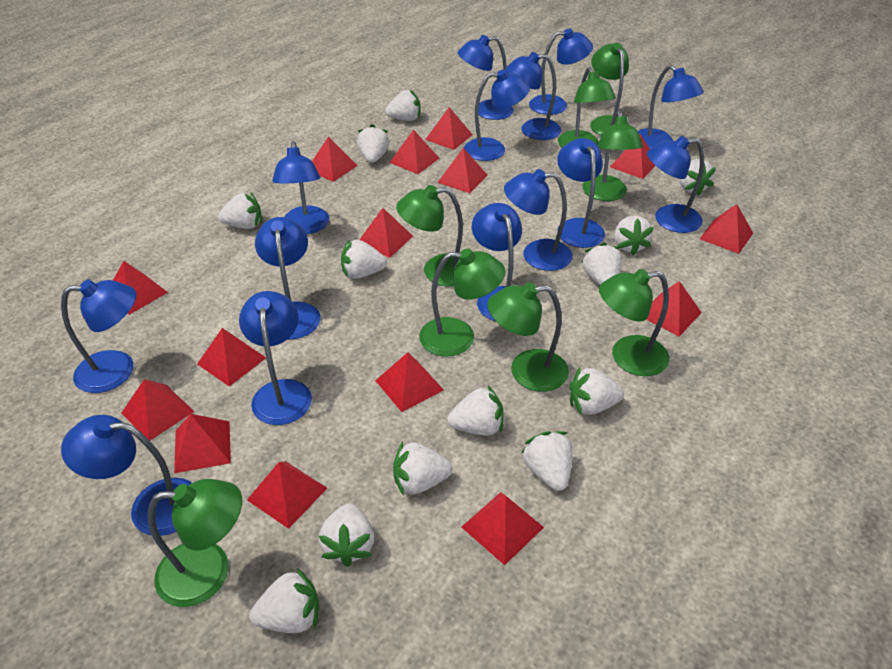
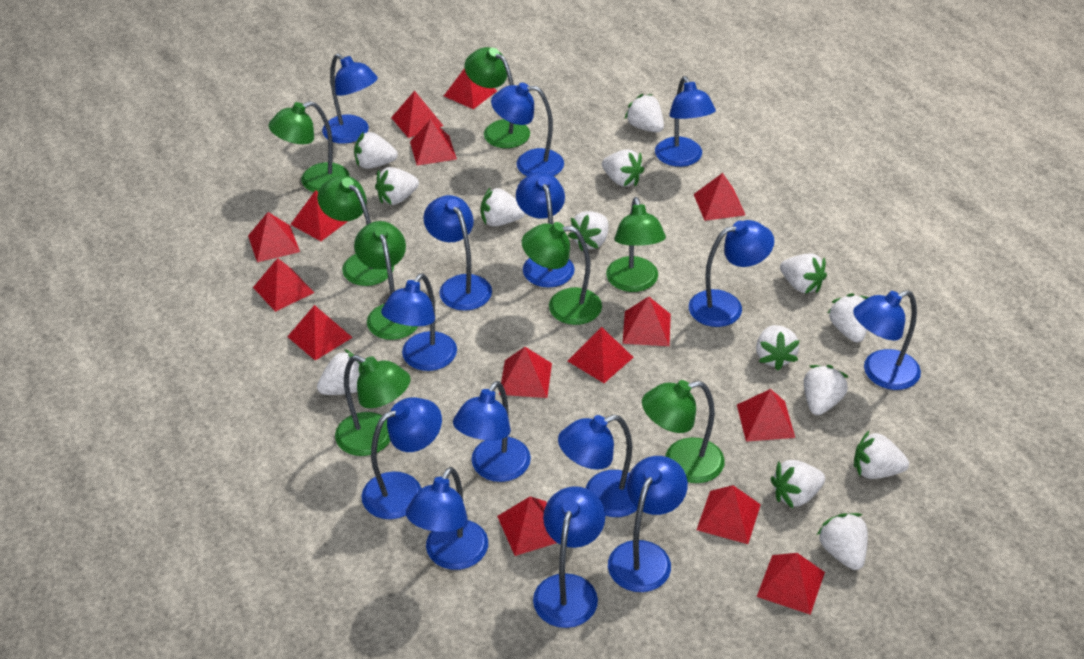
white strawberry: 13 -> 14

